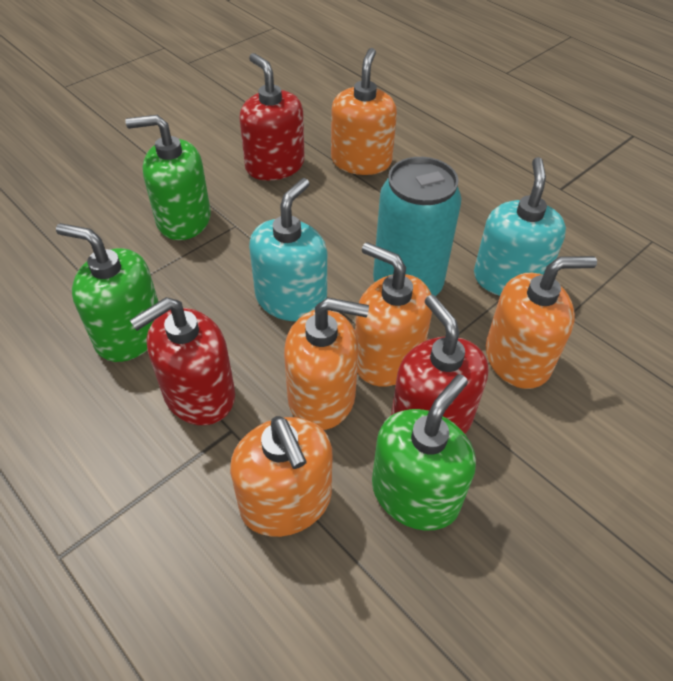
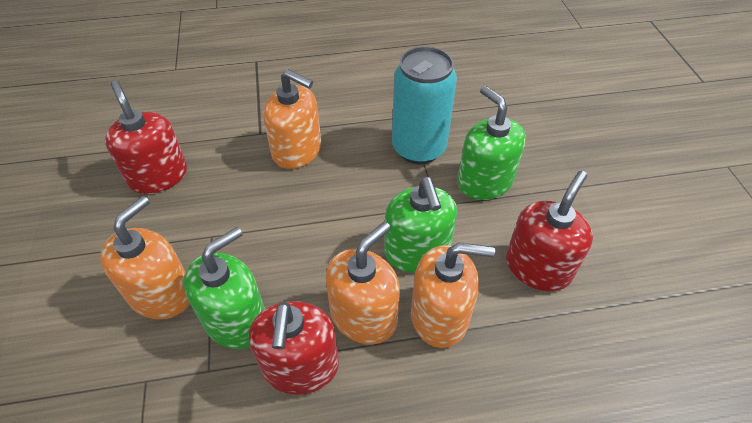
orange soap dispenser: 5 -> 4
turquoise soap dispenser: 2 -> 0

